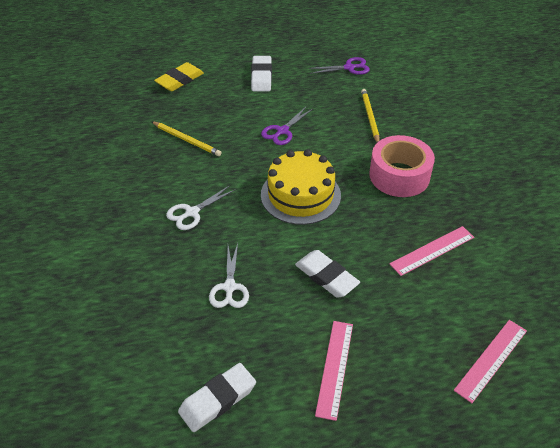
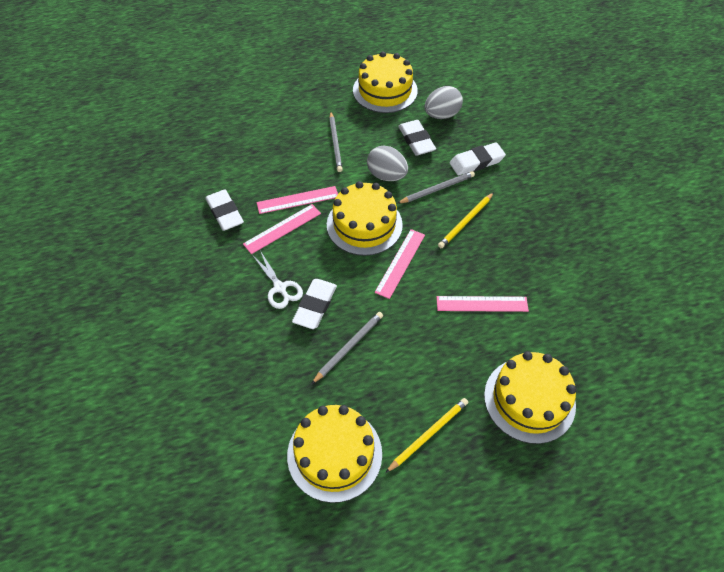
grey egg: 0 -> 2
grey pencil: 0 -> 3
pink ruler: 3 -> 4
pink tape: 1 -> 0
purple scissors: 2 -> 0
white eraser: 3 -> 4
white scissors: 2 -> 1
yellow cake: 1 -> 4
yellow eraser: 1 -> 0

